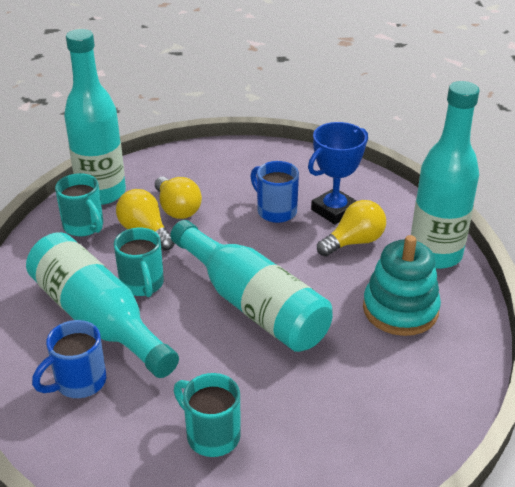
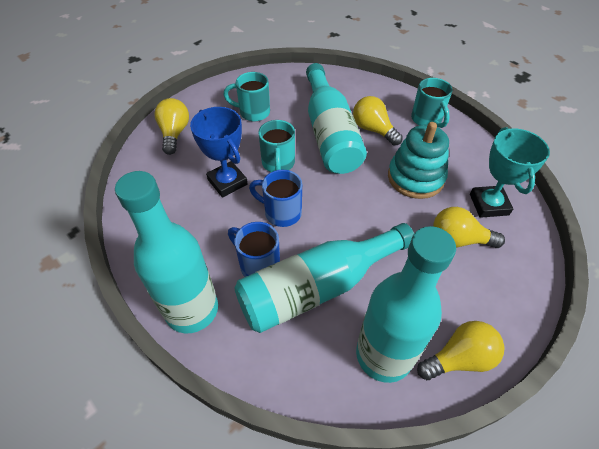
turquoise trophy: 0 -> 1
yellow light bulb: 3 -> 4

